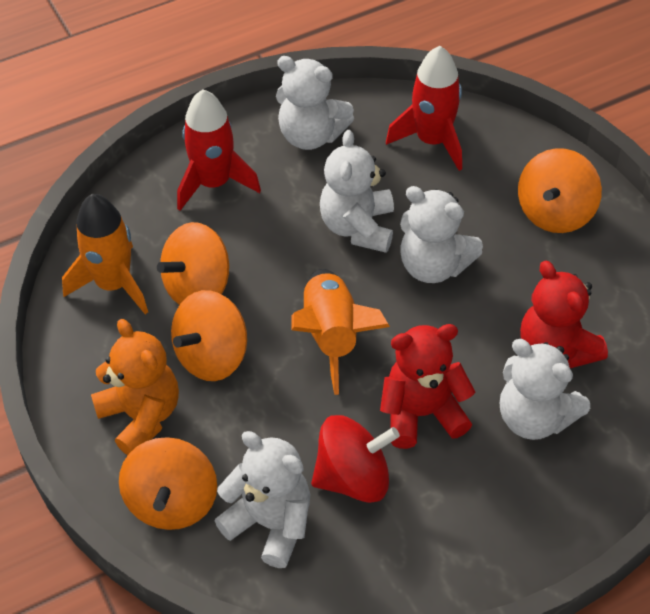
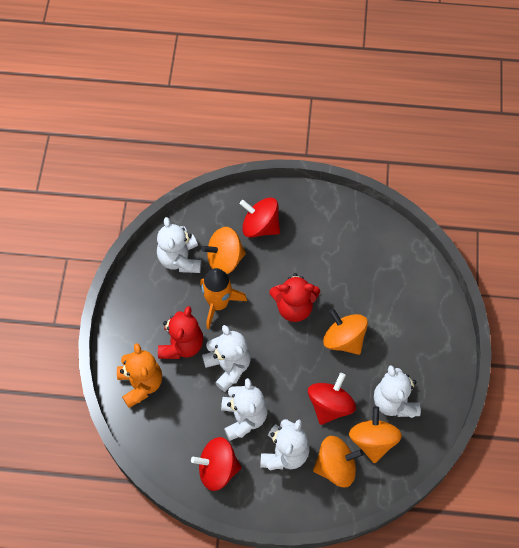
orange rocket: 2 -> 1
red rocket: 2 -> 0
red spinning top: 1 -> 3

